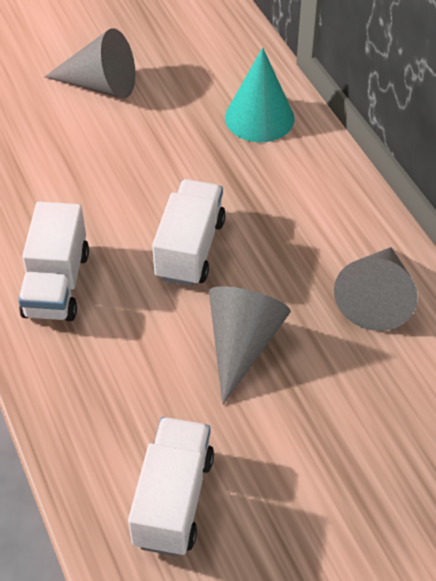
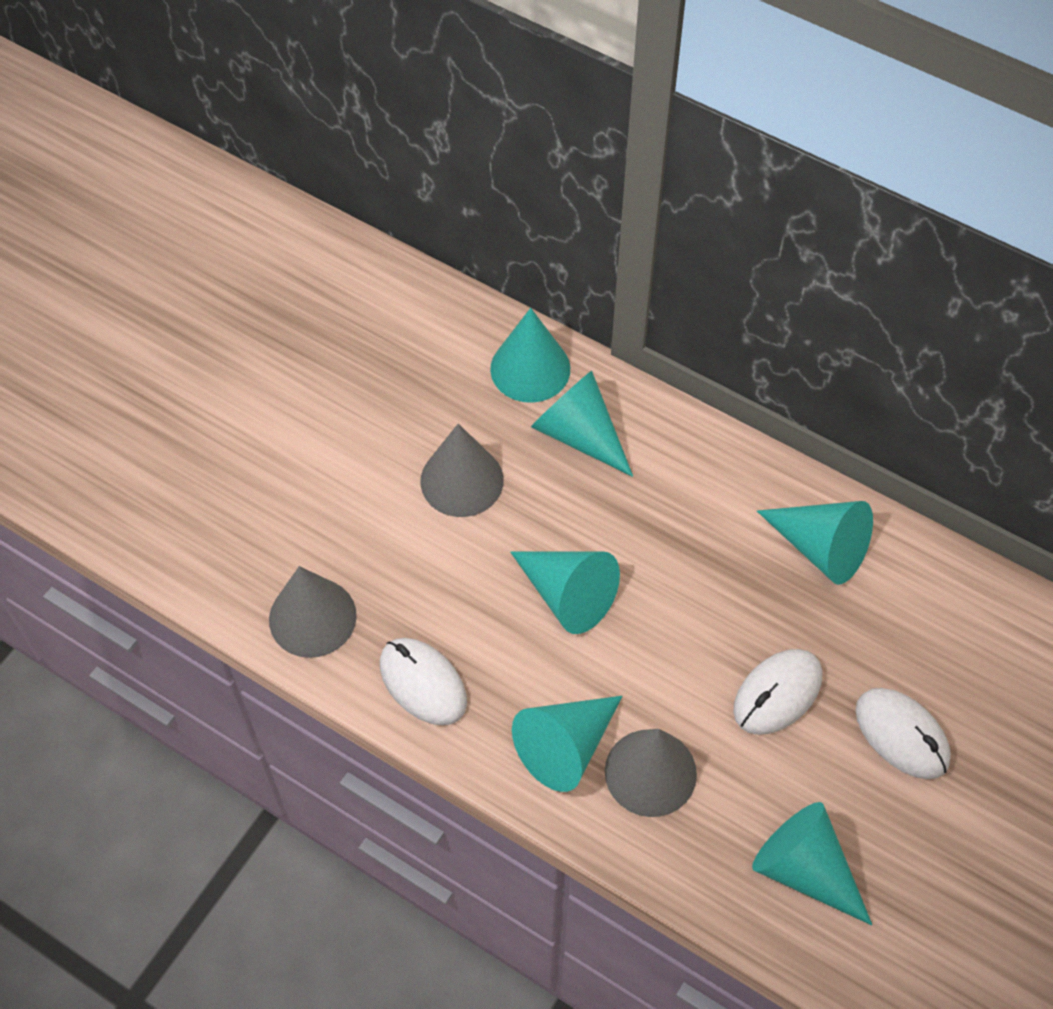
turquoise cone: 1 -> 6
white mouse: 0 -> 3
white truck: 3 -> 0

